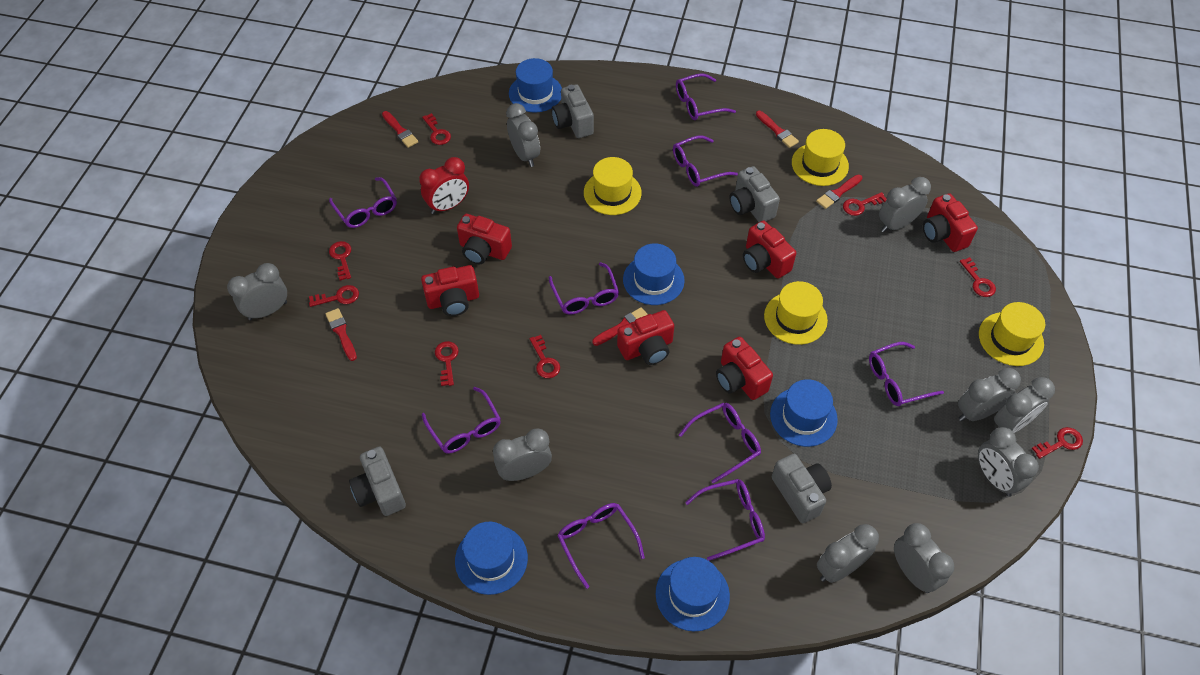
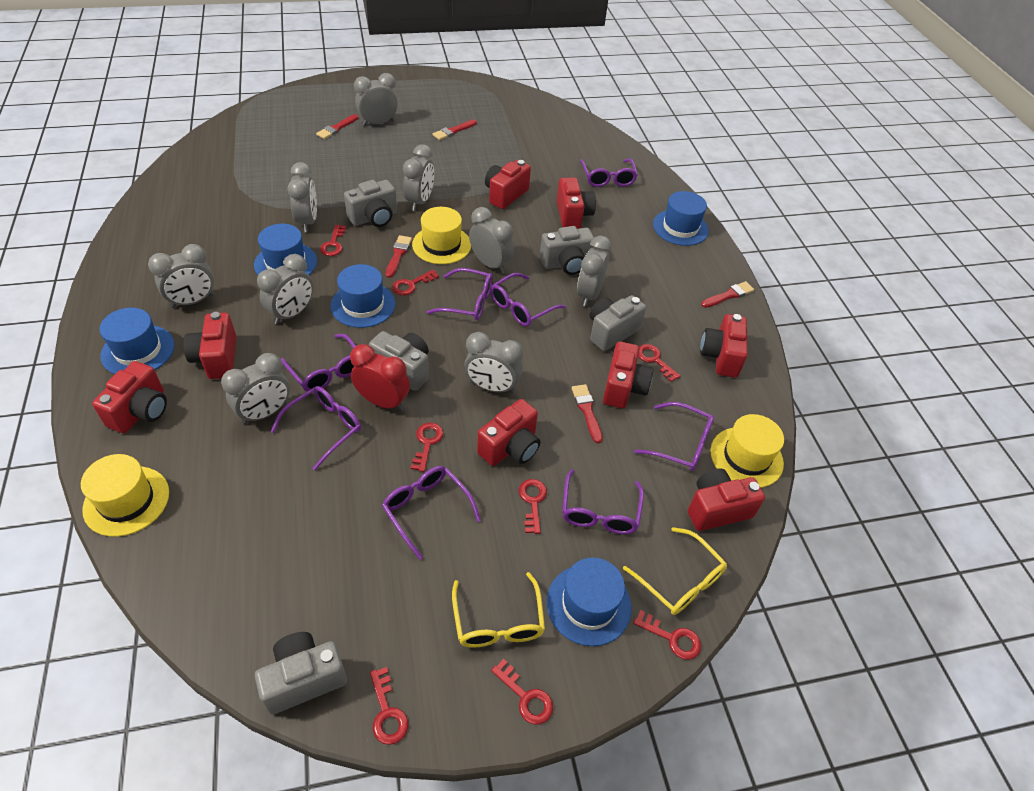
grey camera: 4 -> 5
purple glasses: 9 -> 8
red camera: 6 -> 8
yellow glasses: 0 -> 2
yellow hat: 4 -> 3

